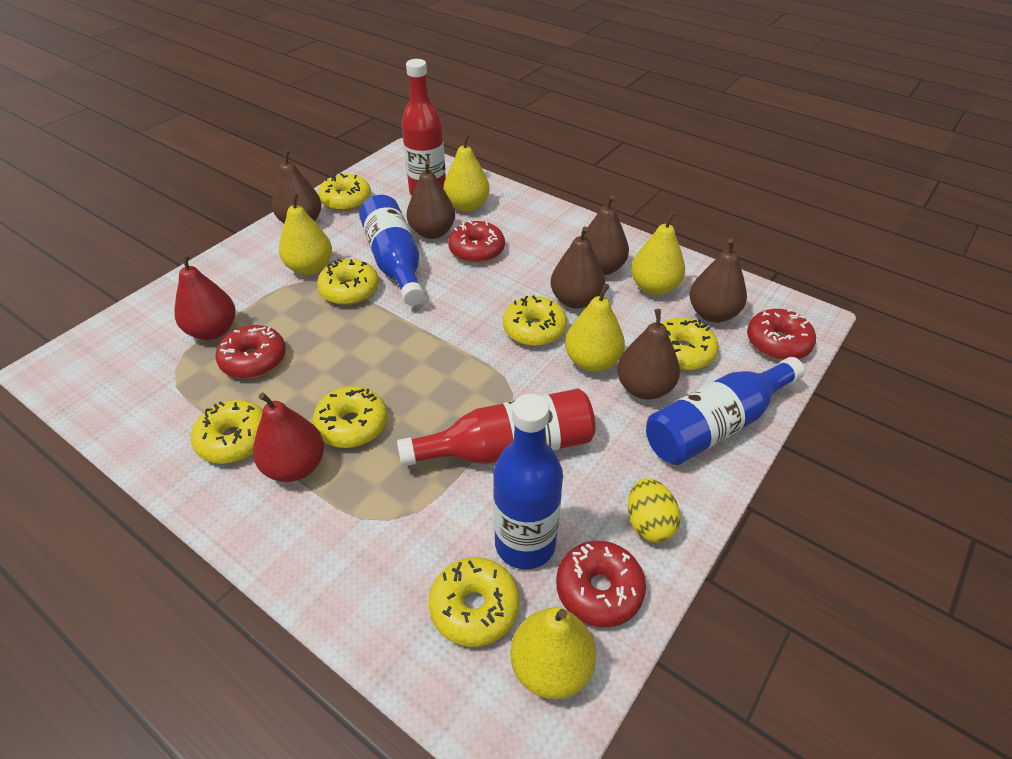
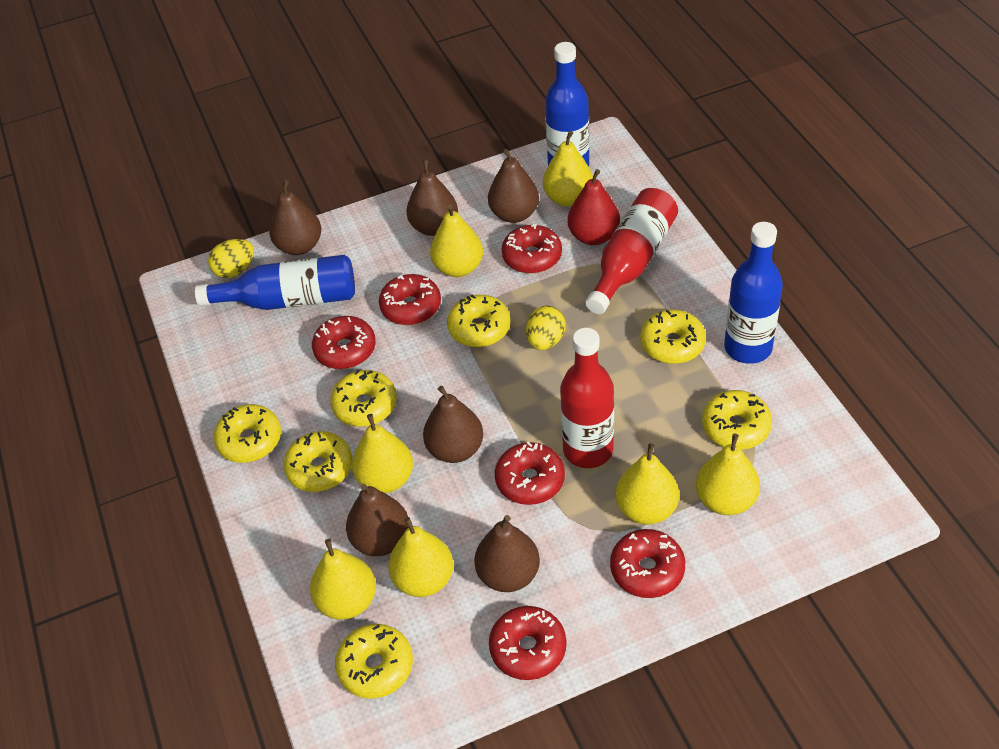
red donut: 4 -> 6
red pear: 2 -> 1
yellow egg: 1 -> 2
yellow pear: 5 -> 7

